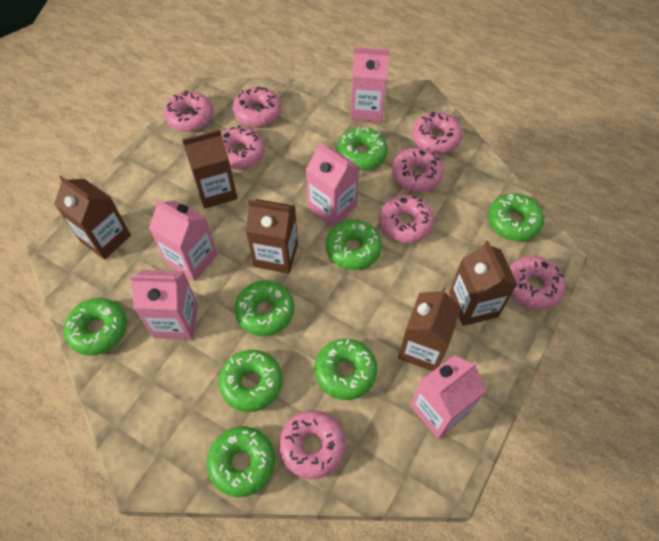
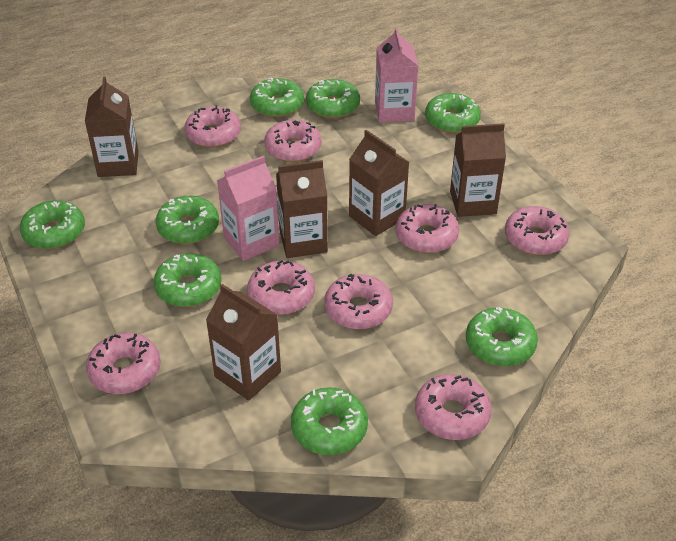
pink carton: 5 -> 2

